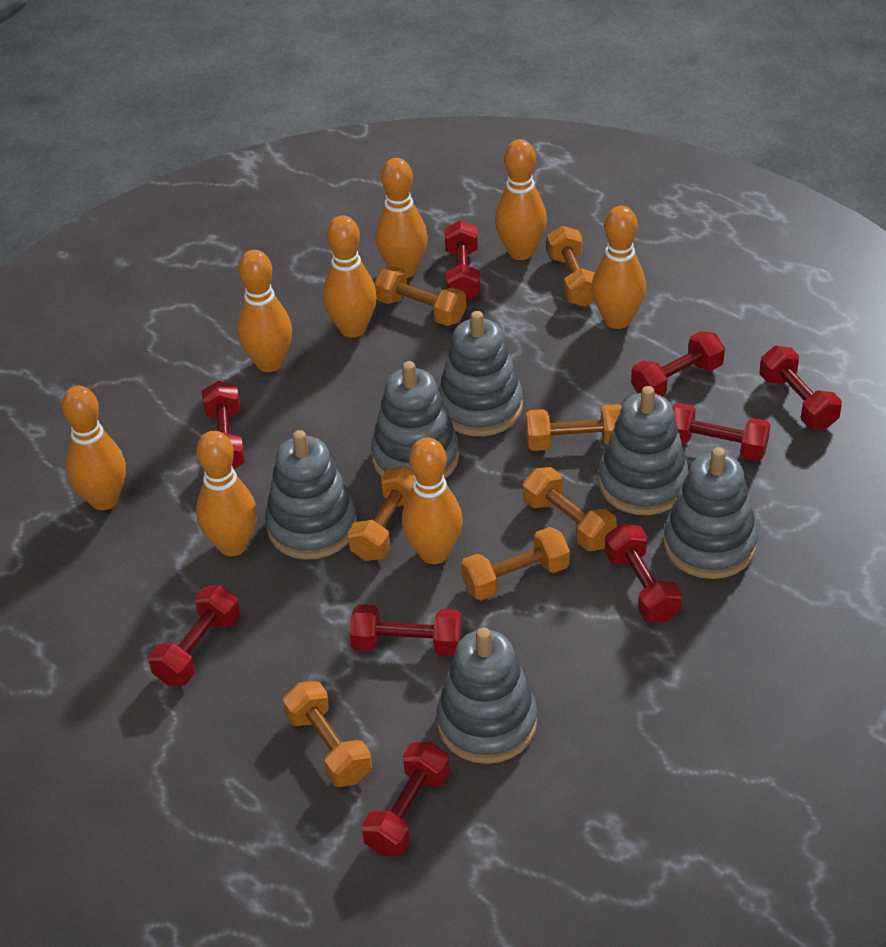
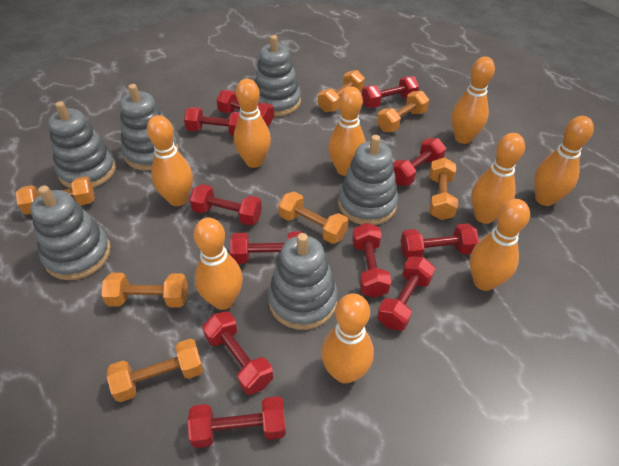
orange bowling pin: 8 -> 9
red dumbbell: 9 -> 11

